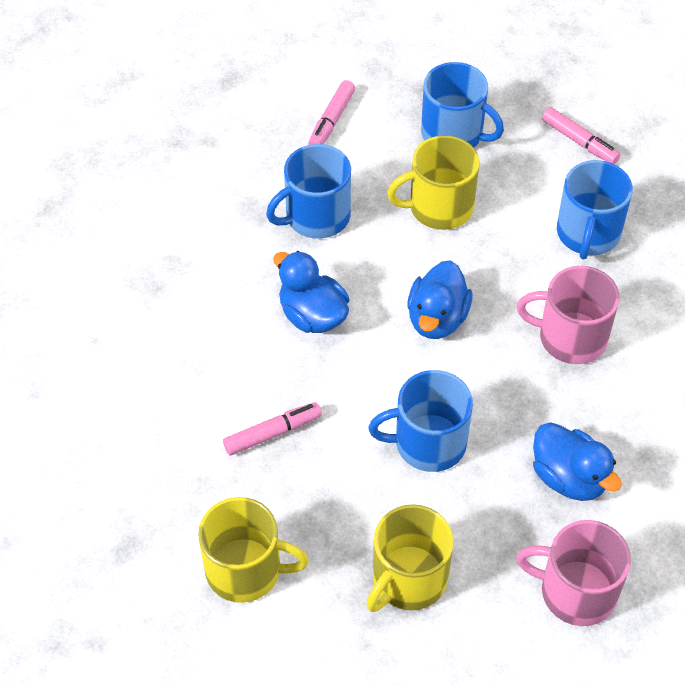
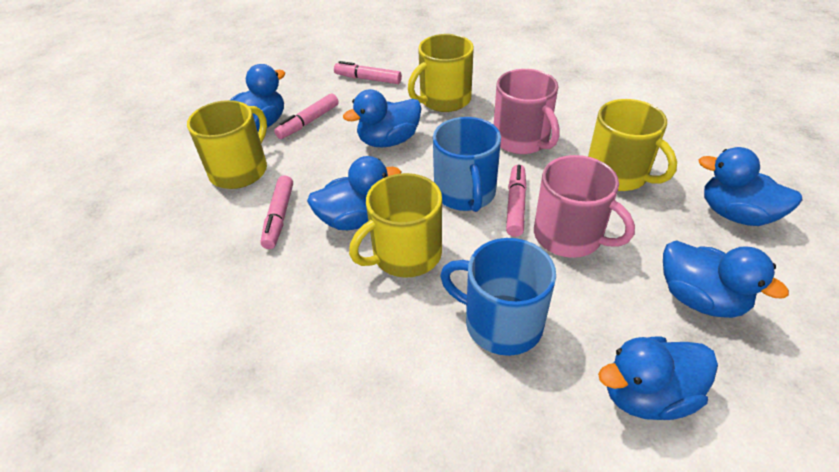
blue duck: 3 -> 6
blue mug: 4 -> 2
pink marker: 3 -> 4
yellow mug: 3 -> 4

